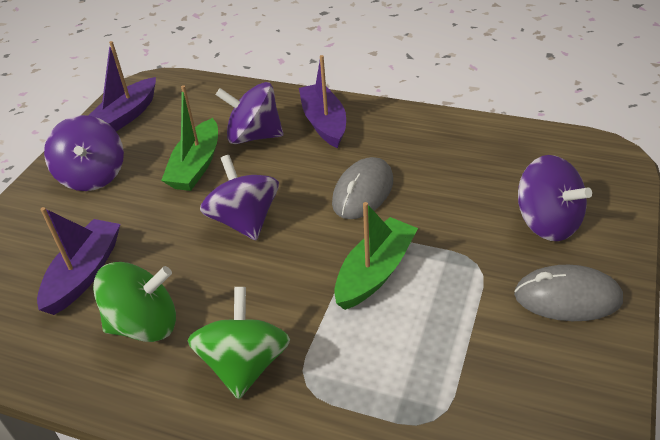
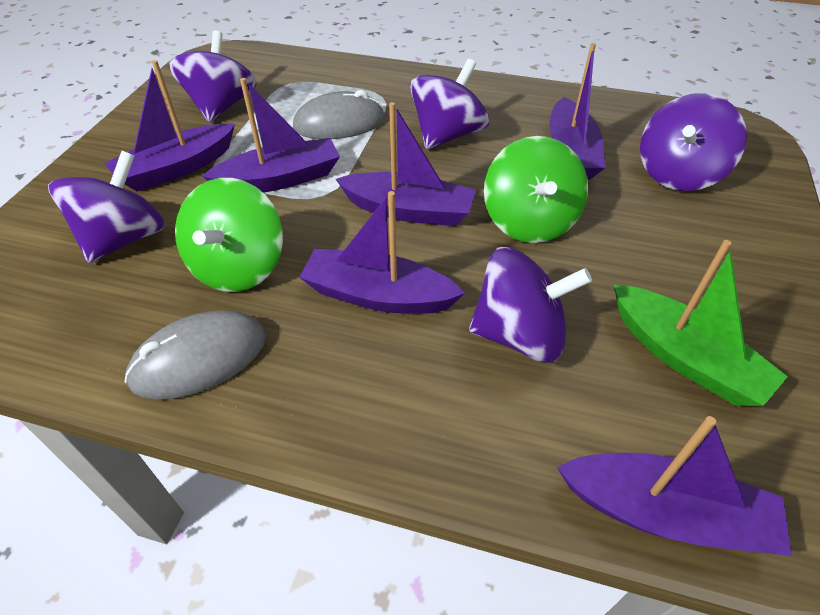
green boat: 2 -> 1
purple boat: 3 -> 6
purple spinning top: 4 -> 5

